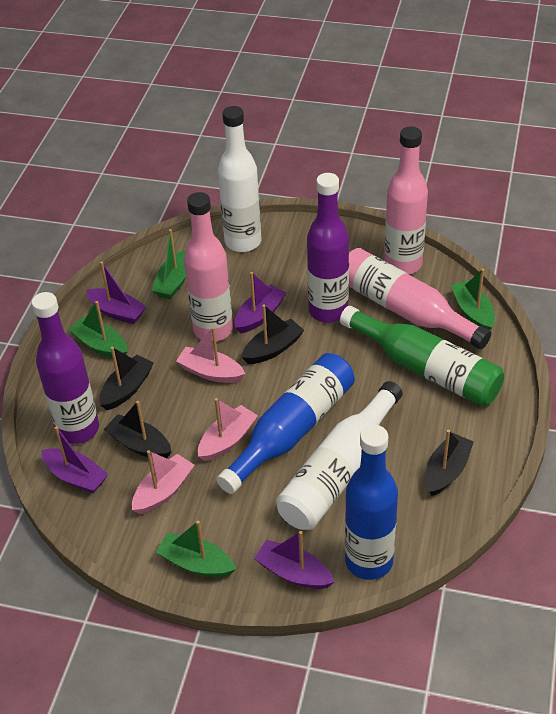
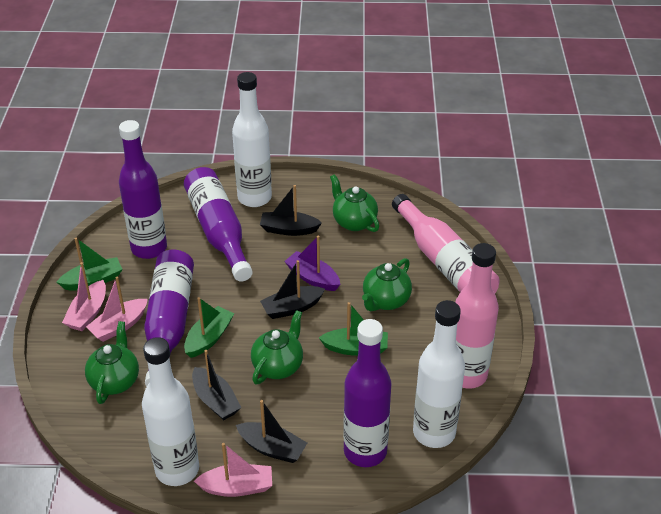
blue bottle: 2 -> 0
green boat: 4 -> 3
green bottle: 1 -> 0
green teapot: 0 -> 4
pink bottle: 3 -> 2
purple boat: 4 -> 1
purple bottle: 2 -> 4
white bottle: 2 -> 3

